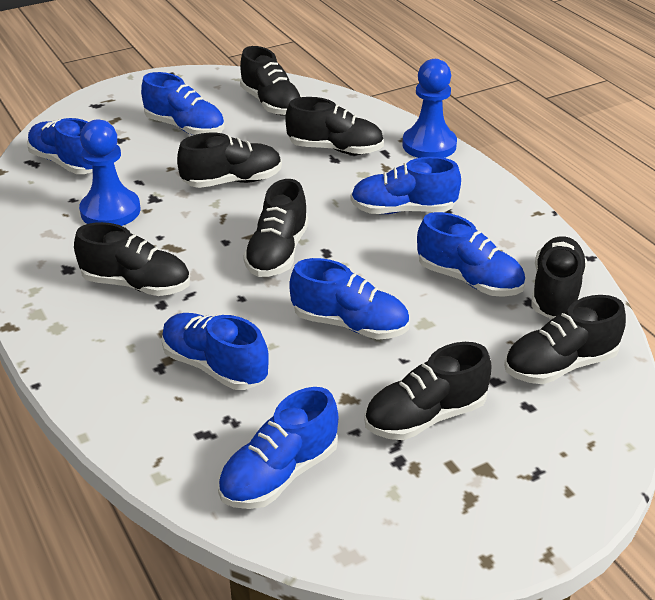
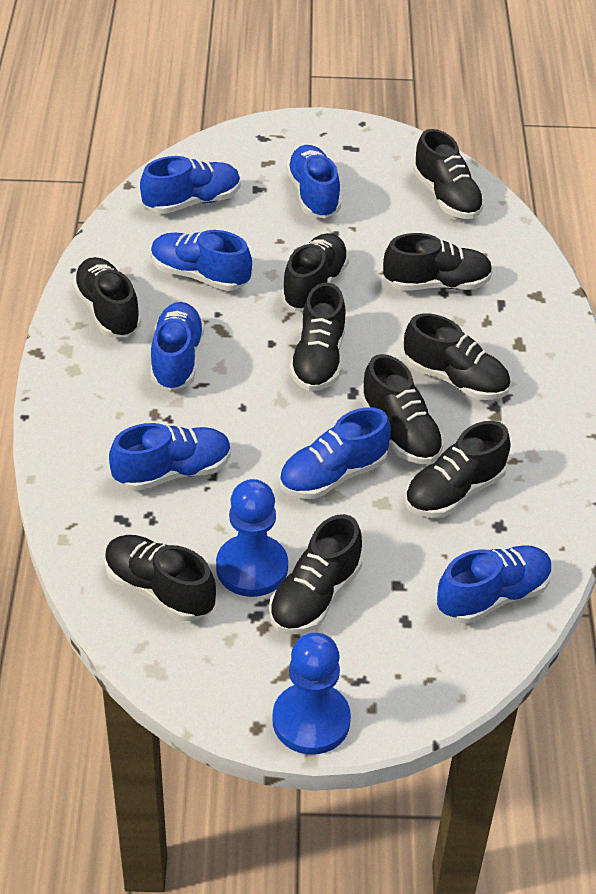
black shoe: 8 -> 10

